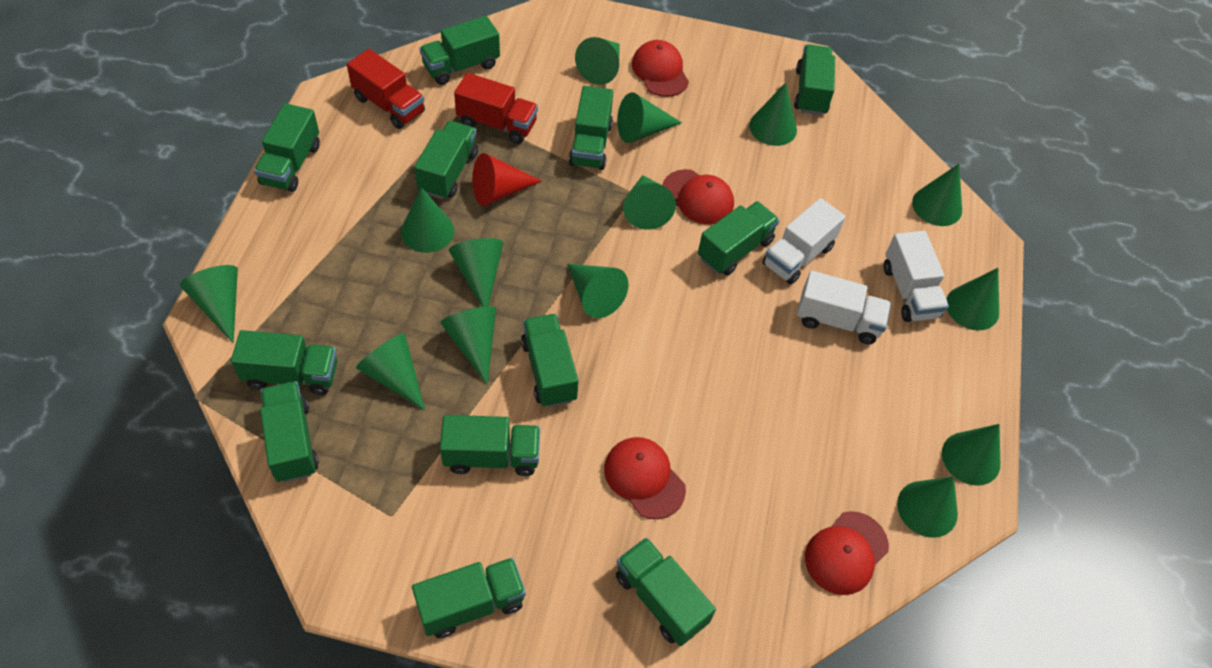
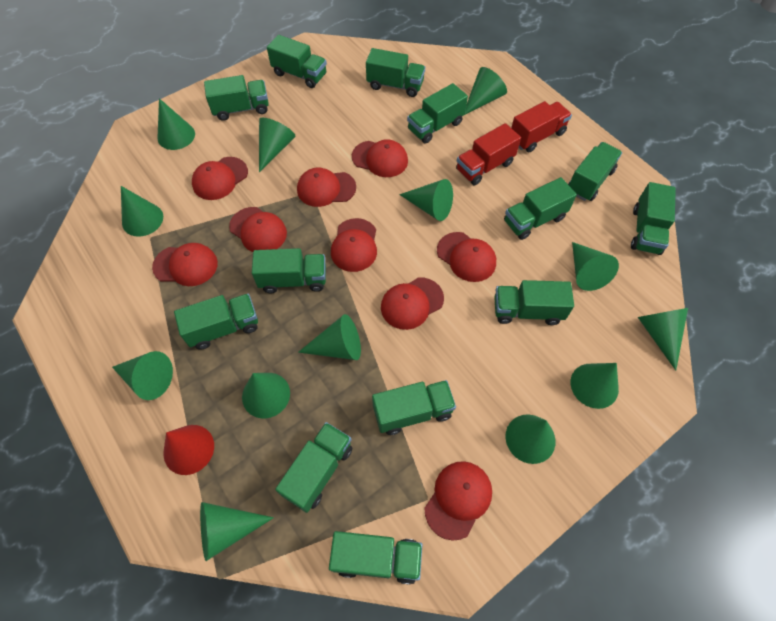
green cone: 14 -> 13
green truck: 12 -> 13
red cap: 4 -> 9
white truck: 3 -> 0

